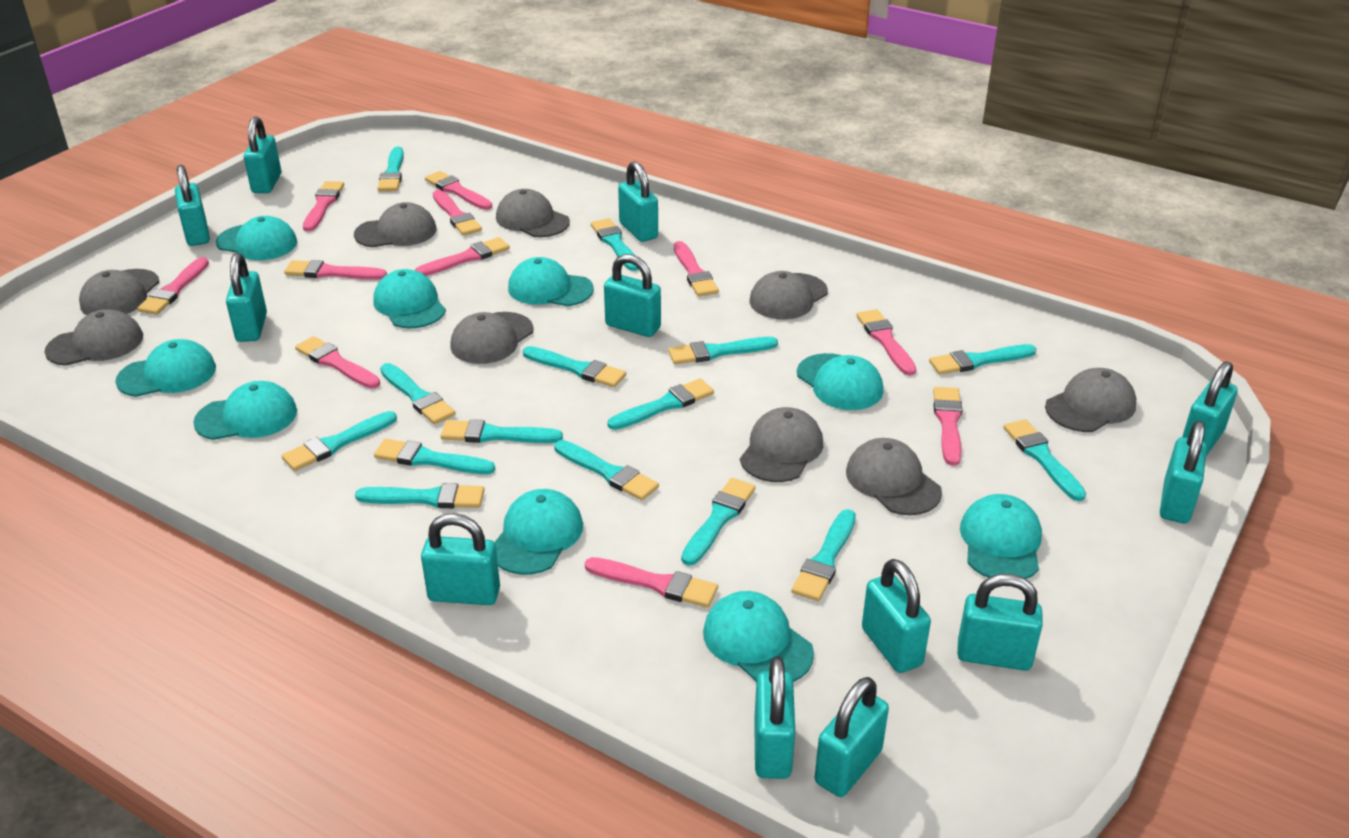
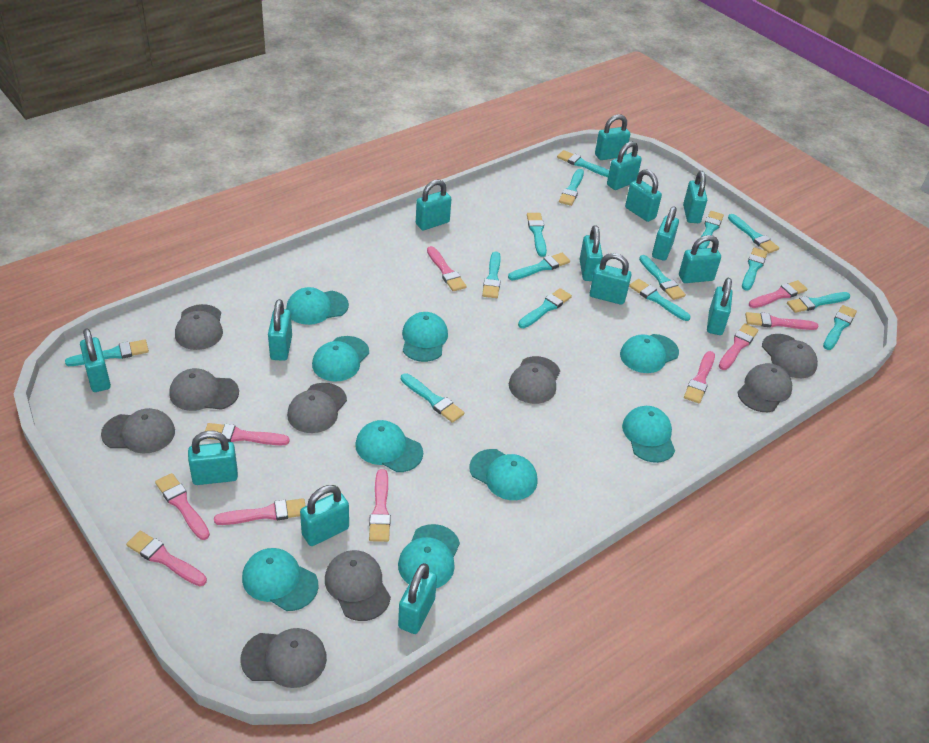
pink brush: 11 -> 10
turquoise padlock: 12 -> 15

